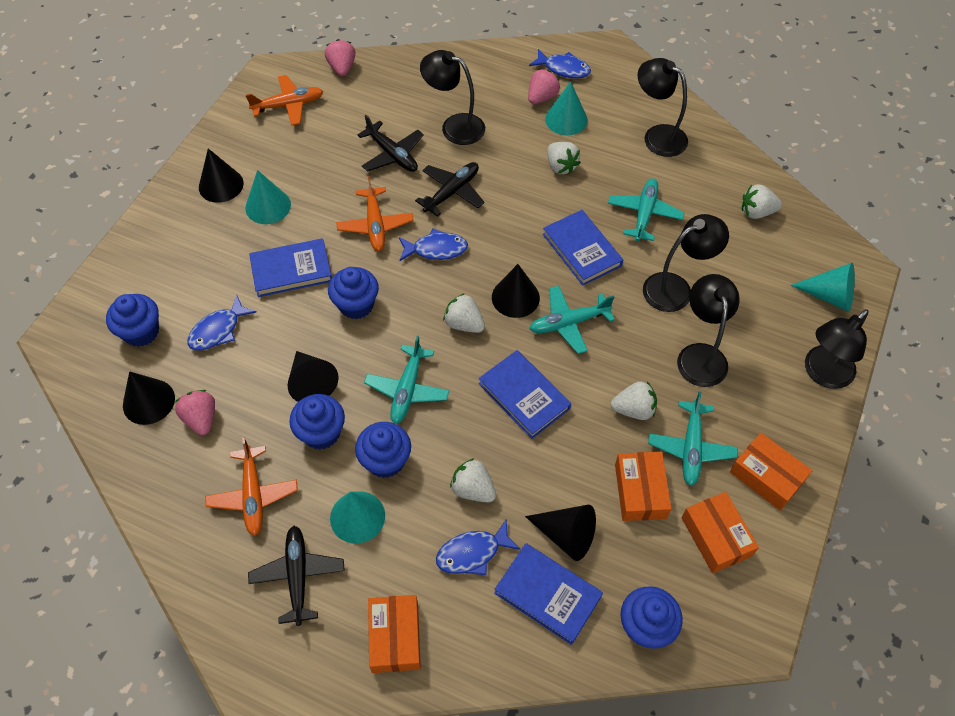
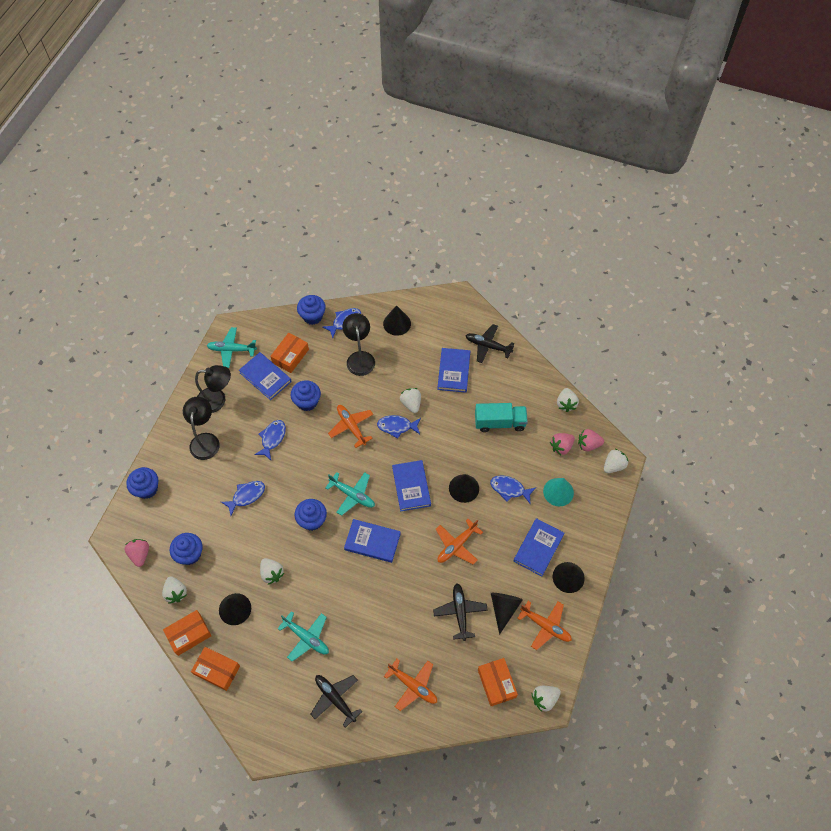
black lamp: 5 -> 3
blue book: 4 -> 5
blue fish: 4 -> 5
orange plane: 3 -> 4
turquoise cone: 4 -> 1
turquoise plane: 4 -> 3
turquoise truck: 0 -> 1
white strawberry: 5 -> 6

